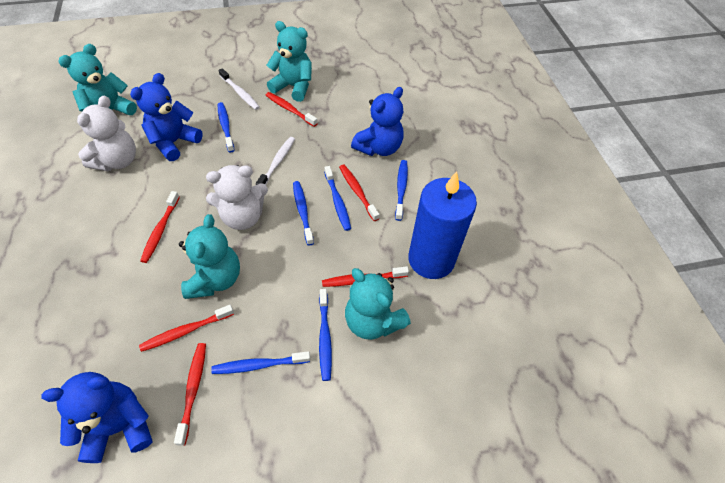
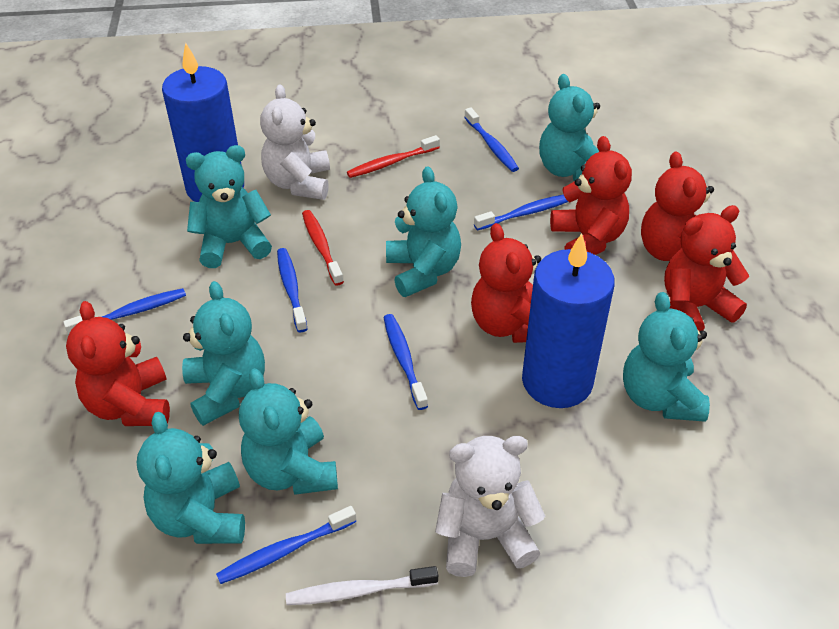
blue candle: 1 -> 2
blue teddy bear: 3 -> 0
red teddy bear: 0 -> 5
red toothbrush: 6 -> 2
turquoise teddy bear: 4 -> 7
white toothbrush: 2 -> 1

